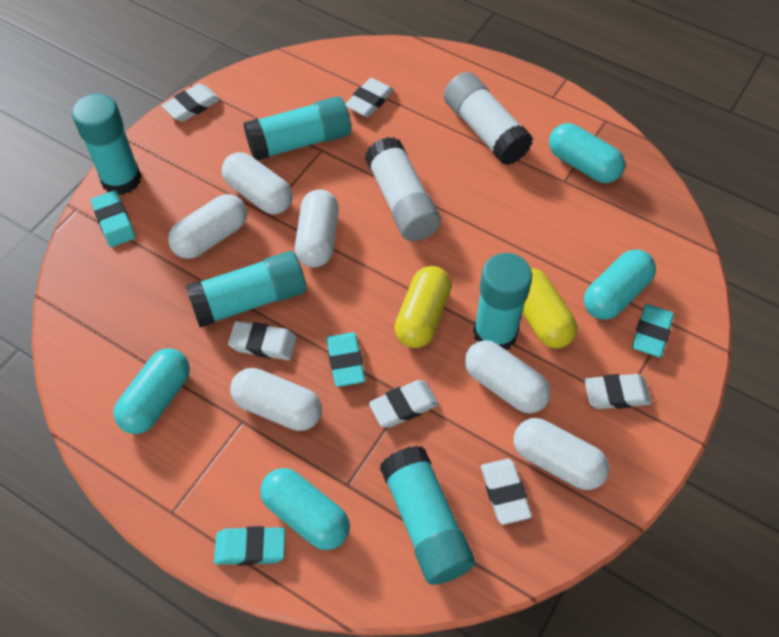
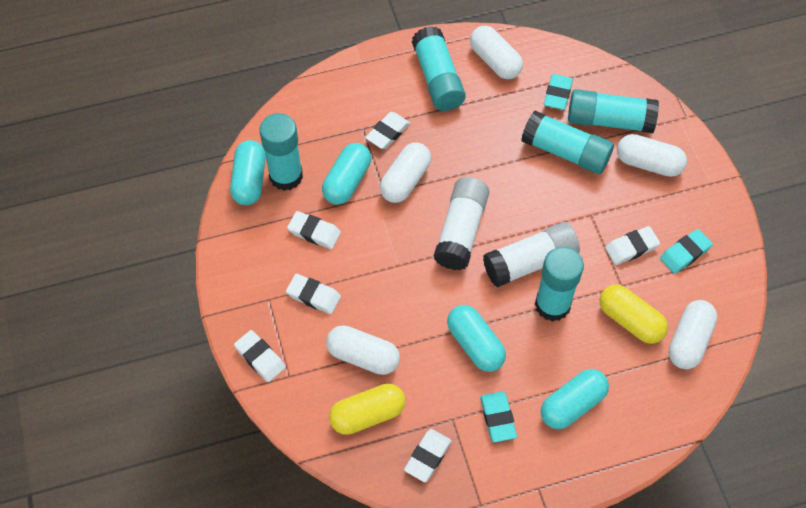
turquoise eraser: 4 -> 3
white capsule: 6 -> 5

